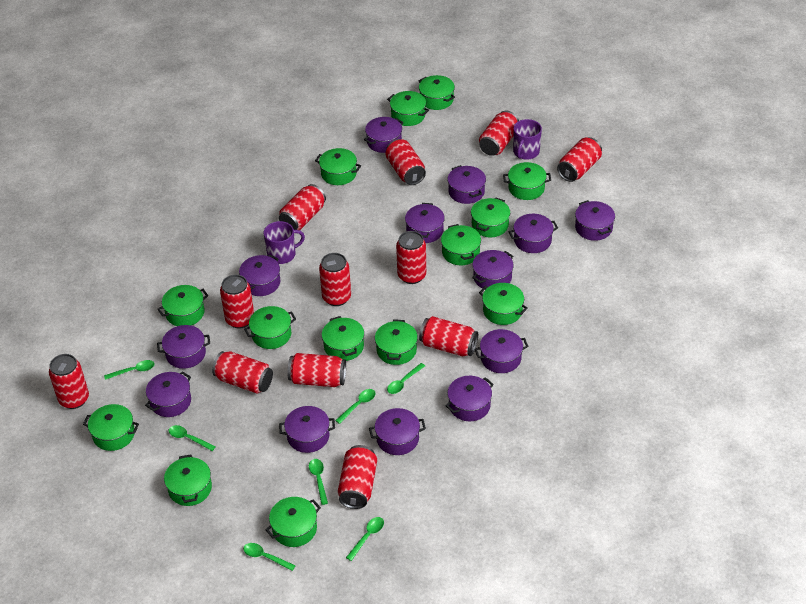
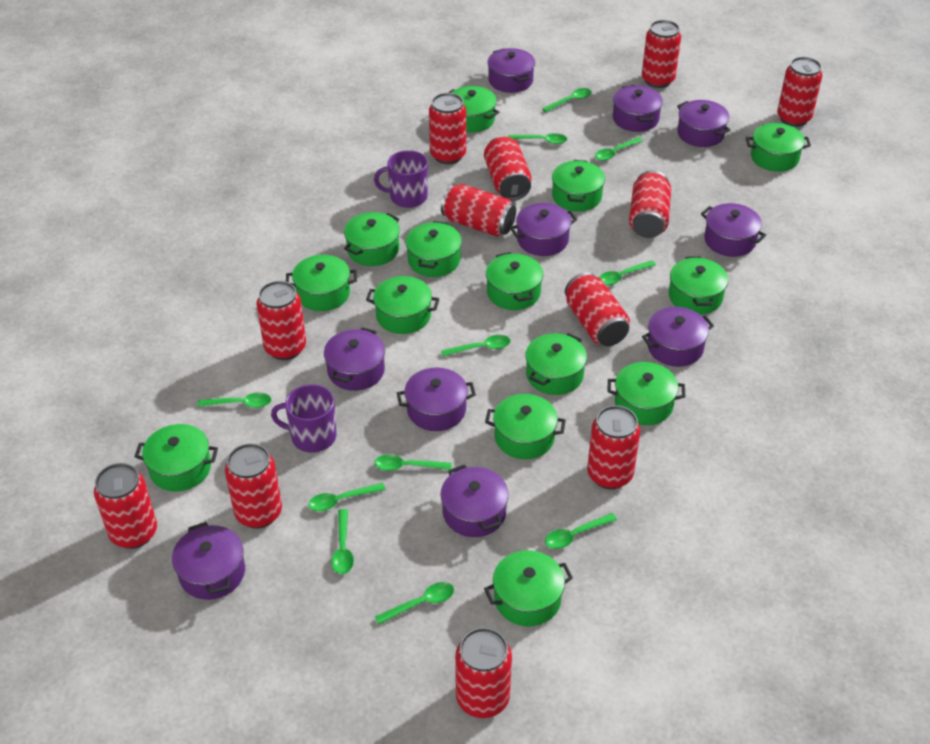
green spoon: 7 -> 11
purple pot: 13 -> 10

